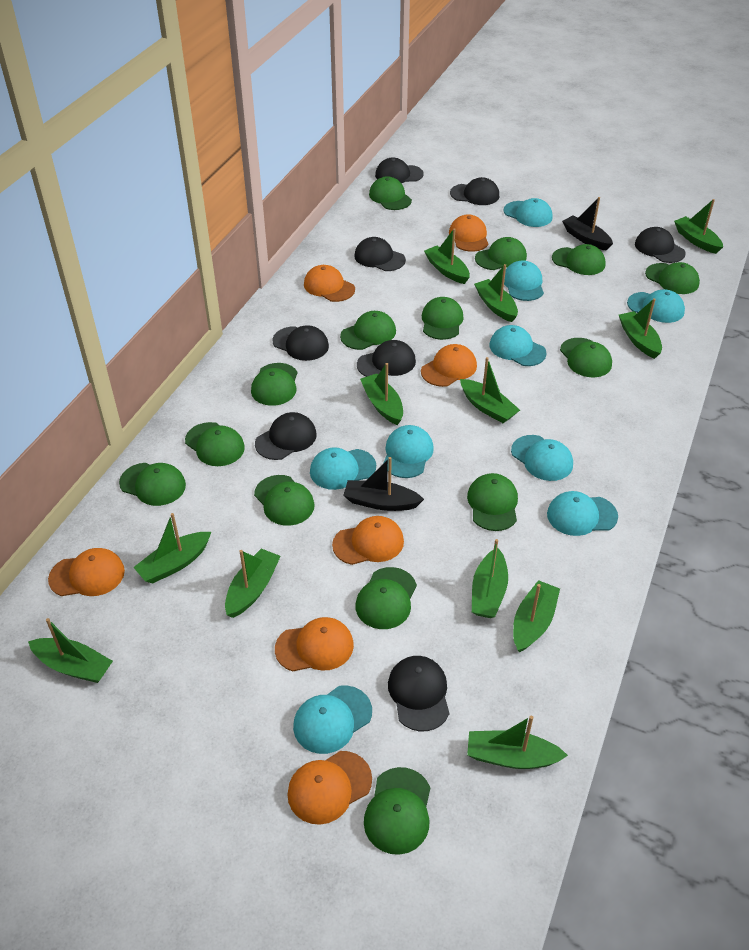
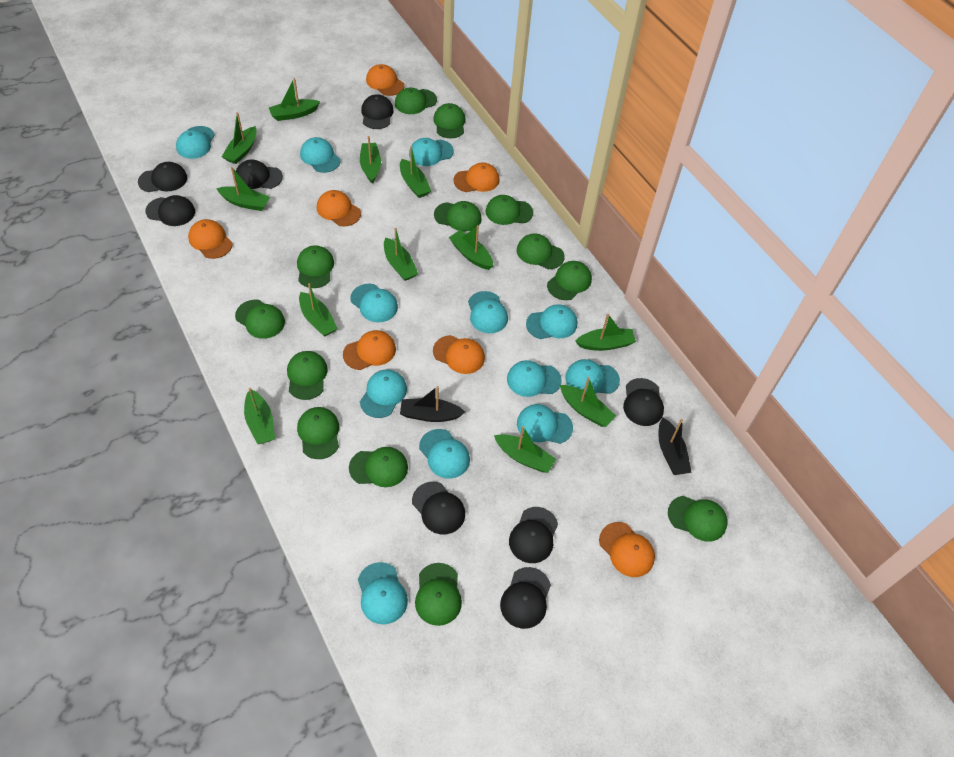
green cap: 14 -> 13
turquoise cap: 9 -> 12

